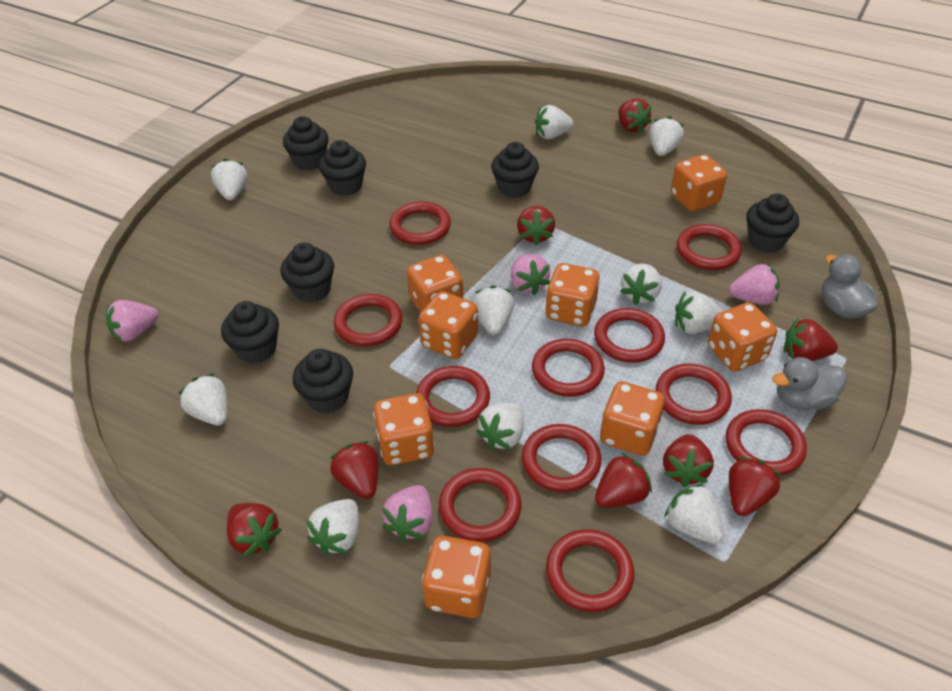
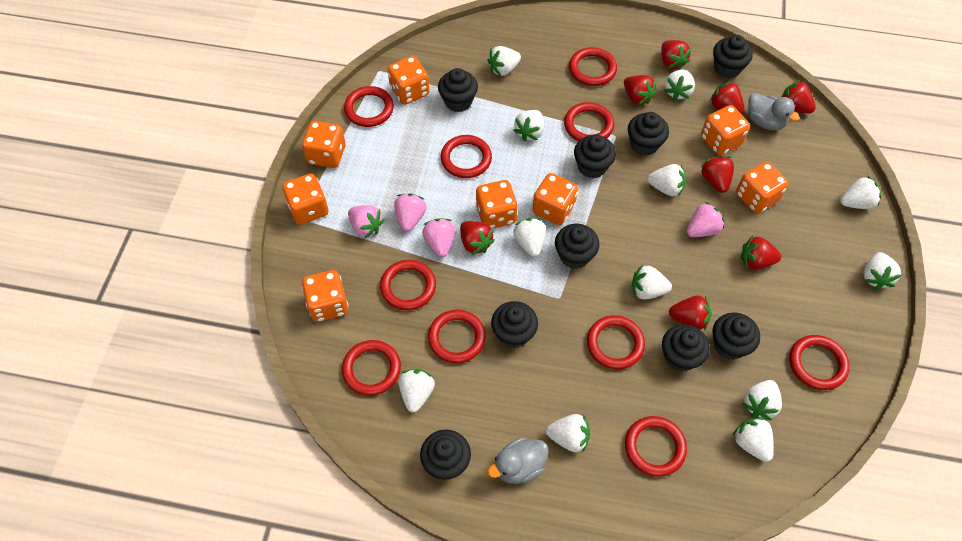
black cupcake: 7 -> 9
red ring: 11 -> 10
white strawberry: 10 -> 12

